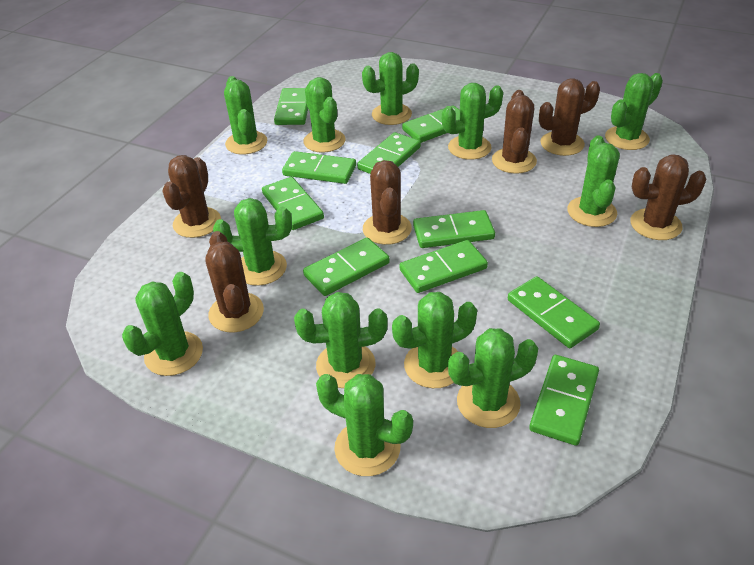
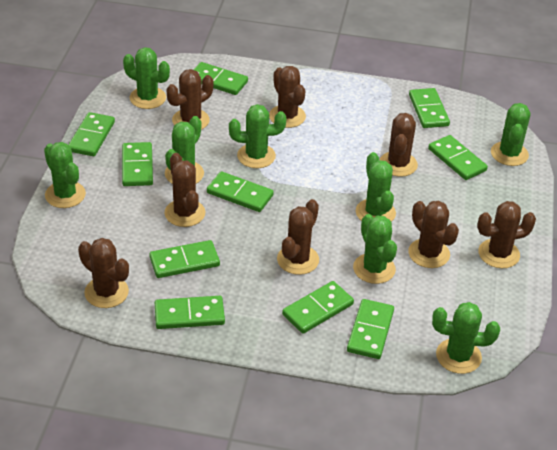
brown cactus: 6 -> 8
green cactus: 12 -> 8

